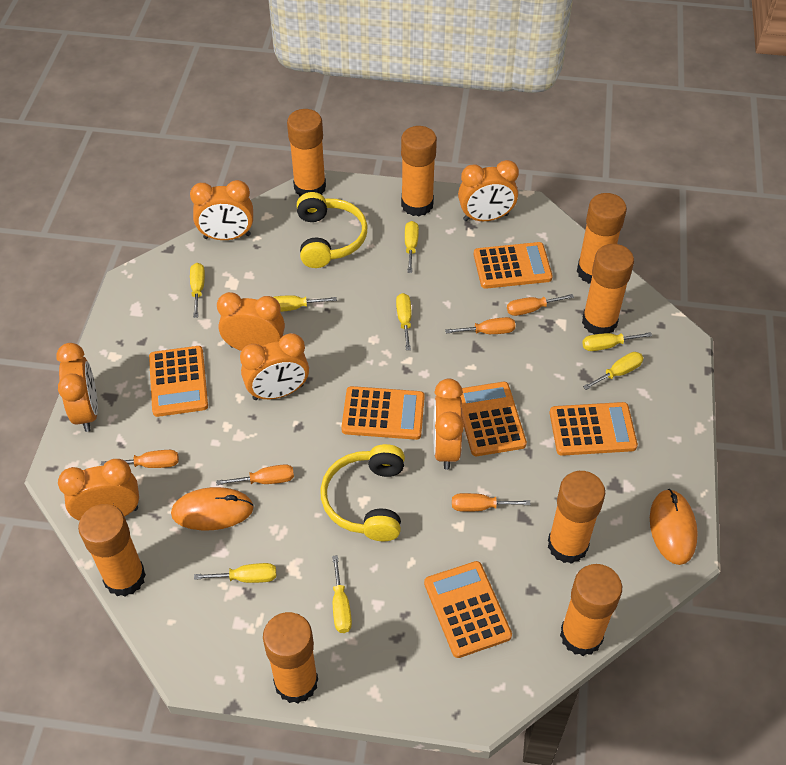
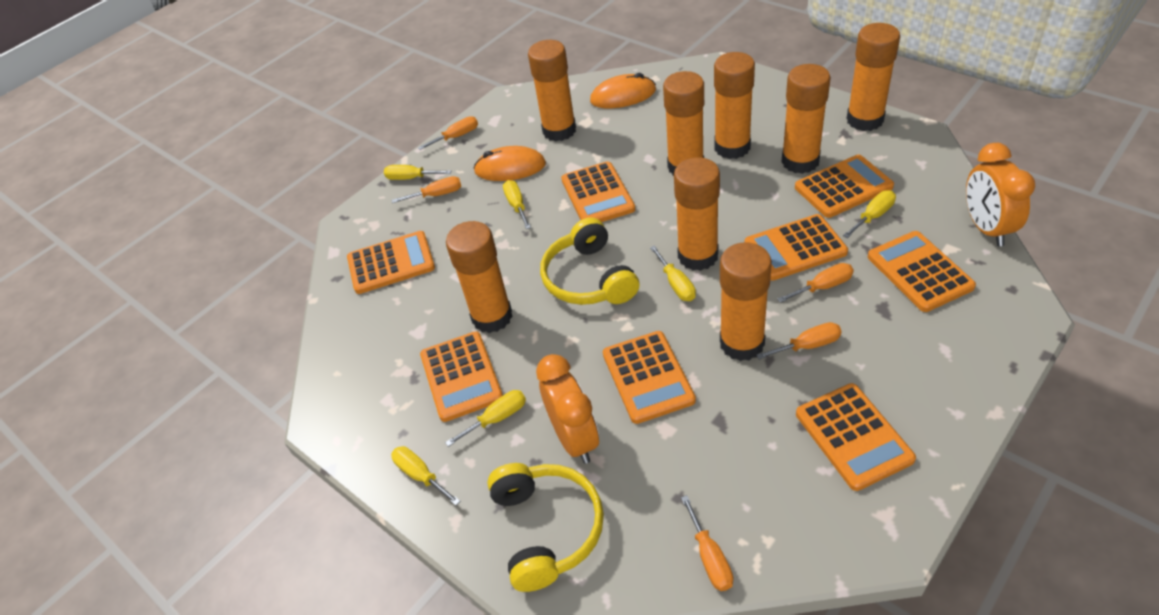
orange calculator: 6 -> 8
orange clock: 7 -> 2
yellow screwdriver: 8 -> 6

